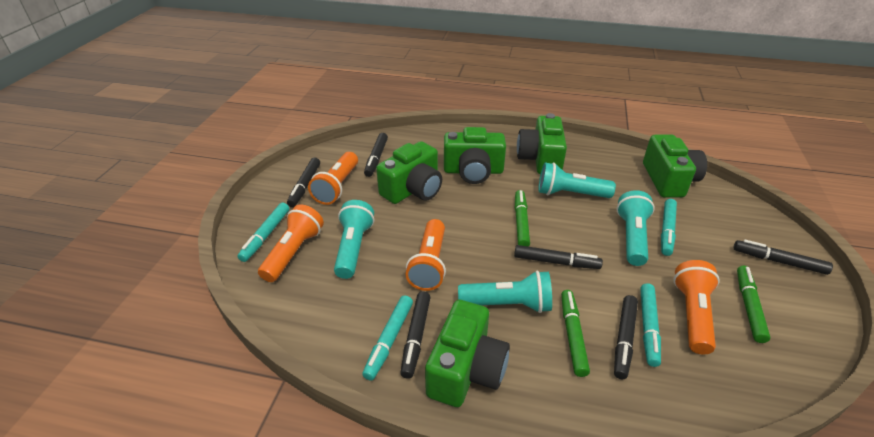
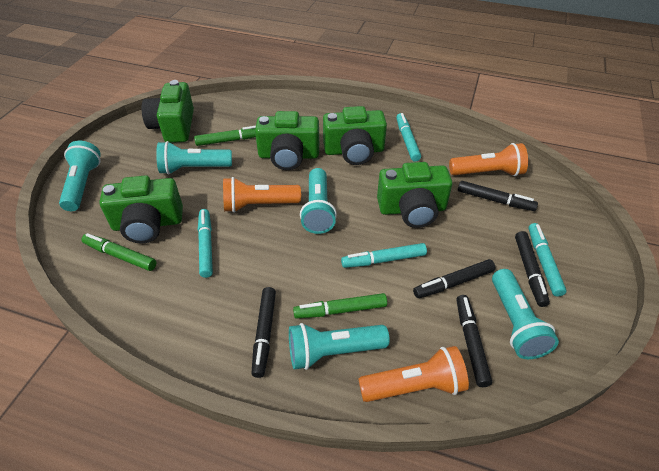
black marker: 6 -> 5
orange flashlight: 4 -> 3
turquoise flashlight: 4 -> 5

